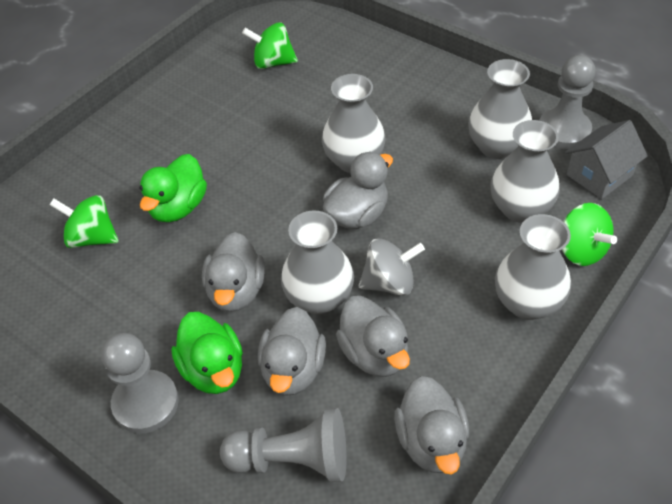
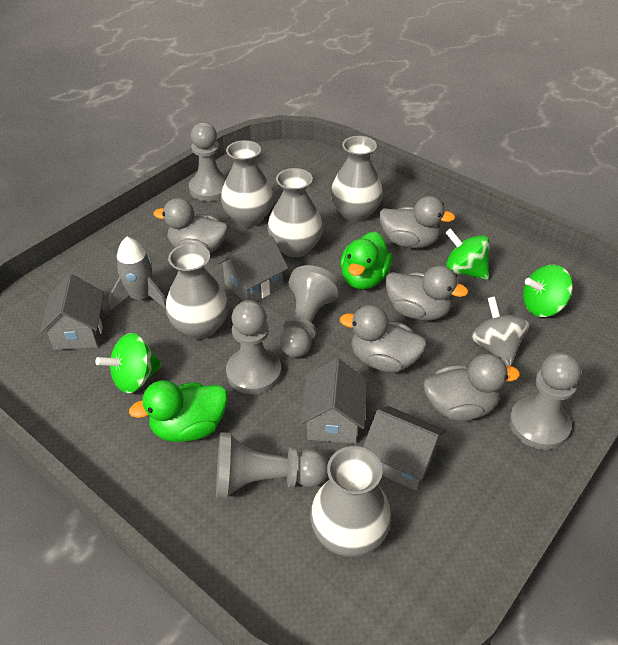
grey house: 1 -> 4
grey pawn: 3 -> 5
grey rocket: 0 -> 1

